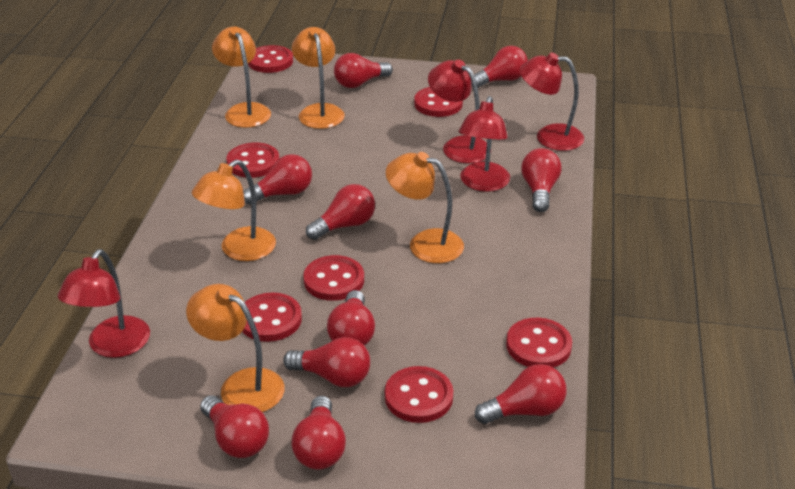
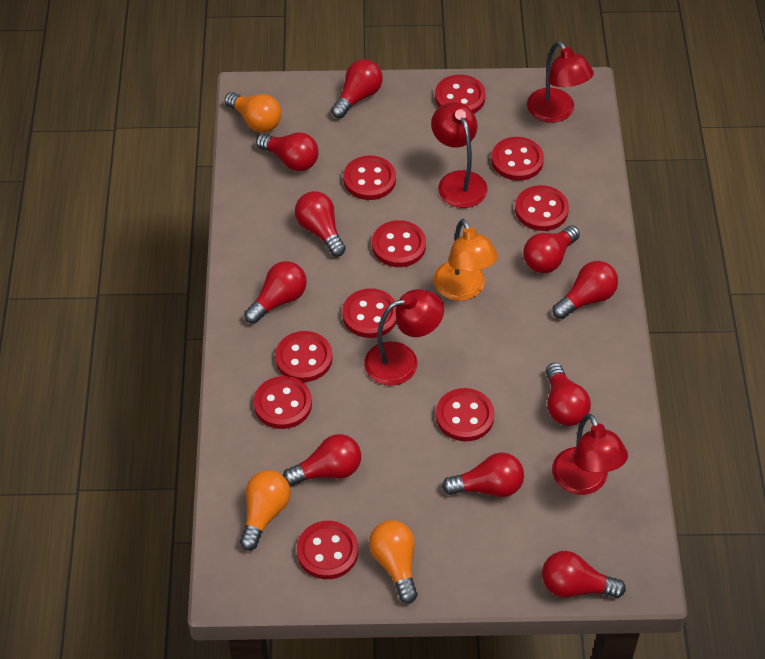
orange lamp: 5 -> 1
orange light bulb: 0 -> 3
red button: 7 -> 10

